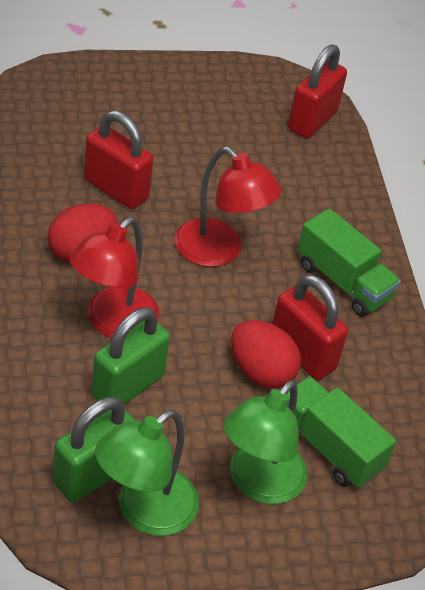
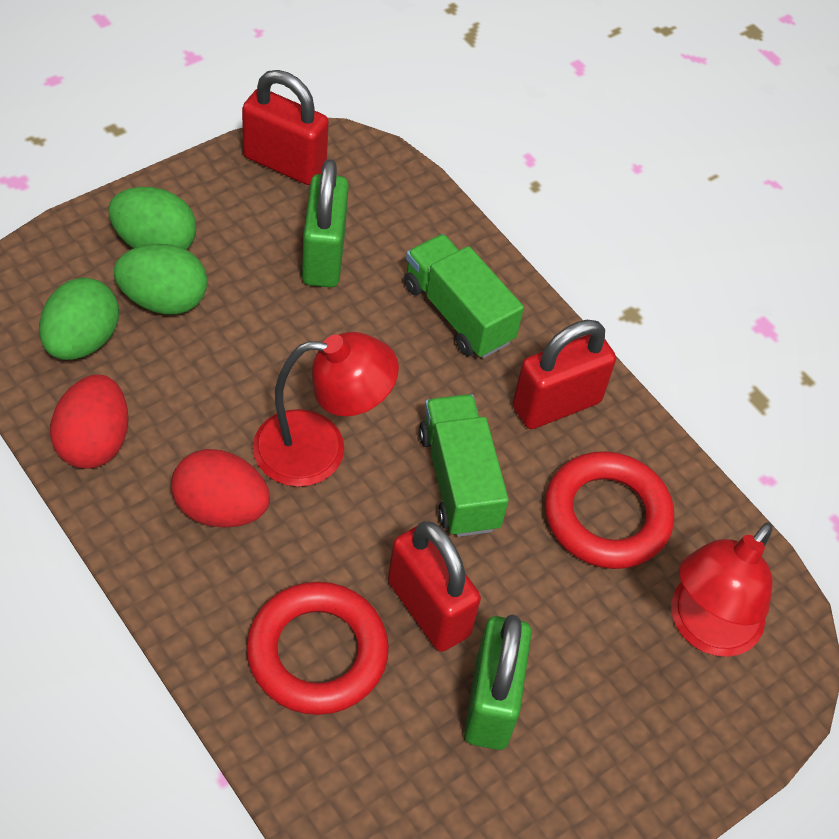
green egg: 0 -> 3
green lamp: 2 -> 0
red ring: 0 -> 2

